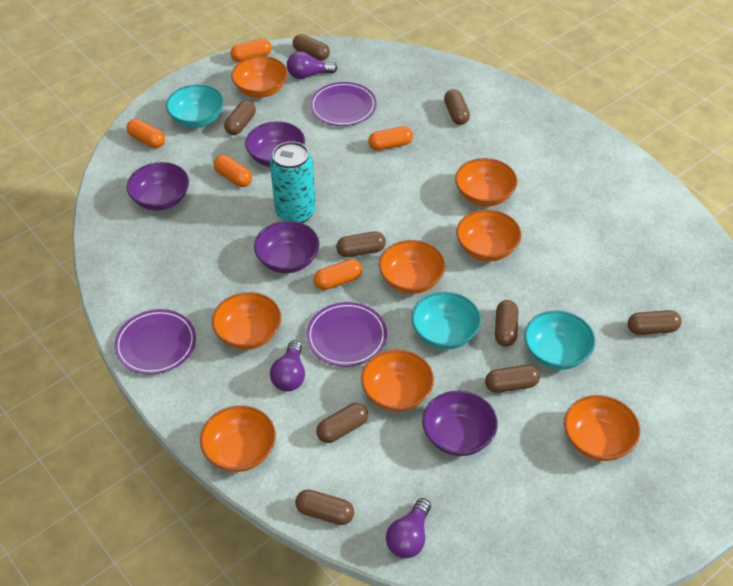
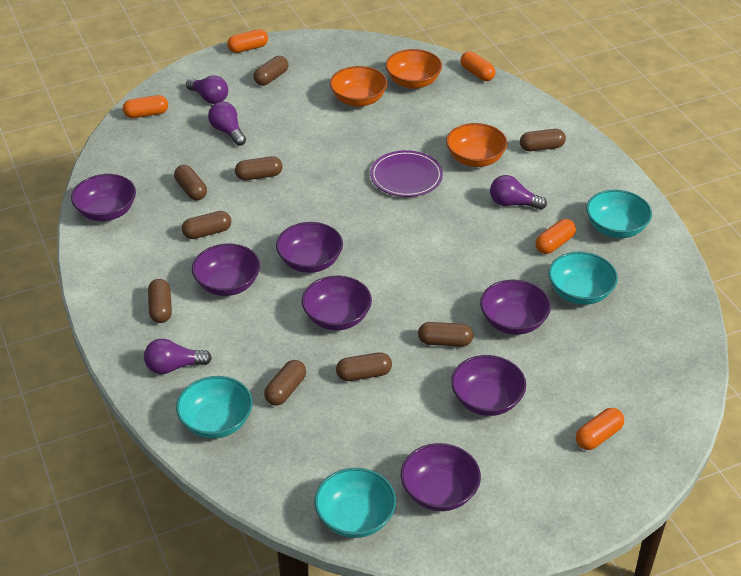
orange bowl: 8 -> 3
purple bowl: 4 -> 7
purple light bulb: 3 -> 4
purple plate: 3 -> 1
turquoise bowl: 3 -> 4
turquoise can: 1 -> 0

